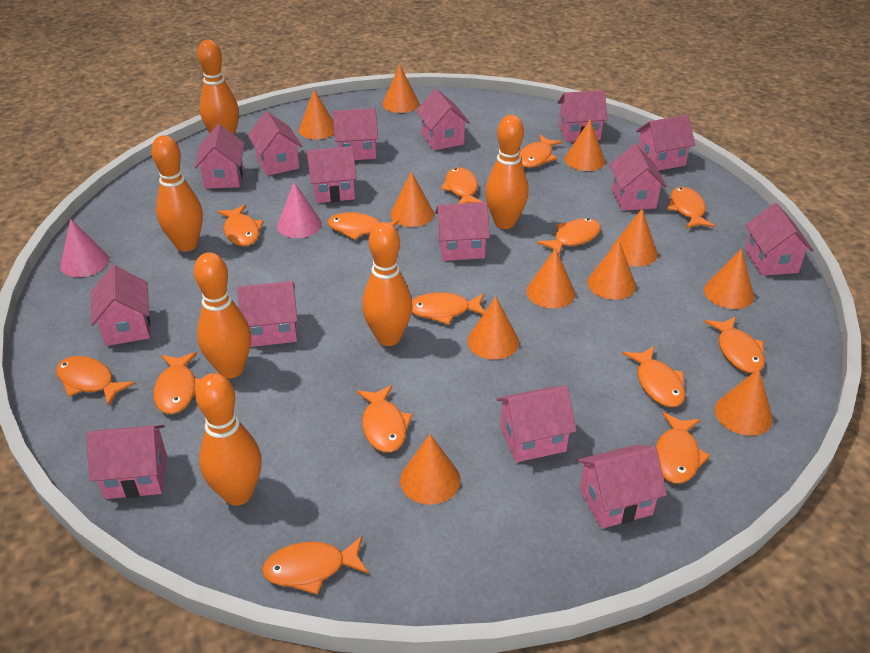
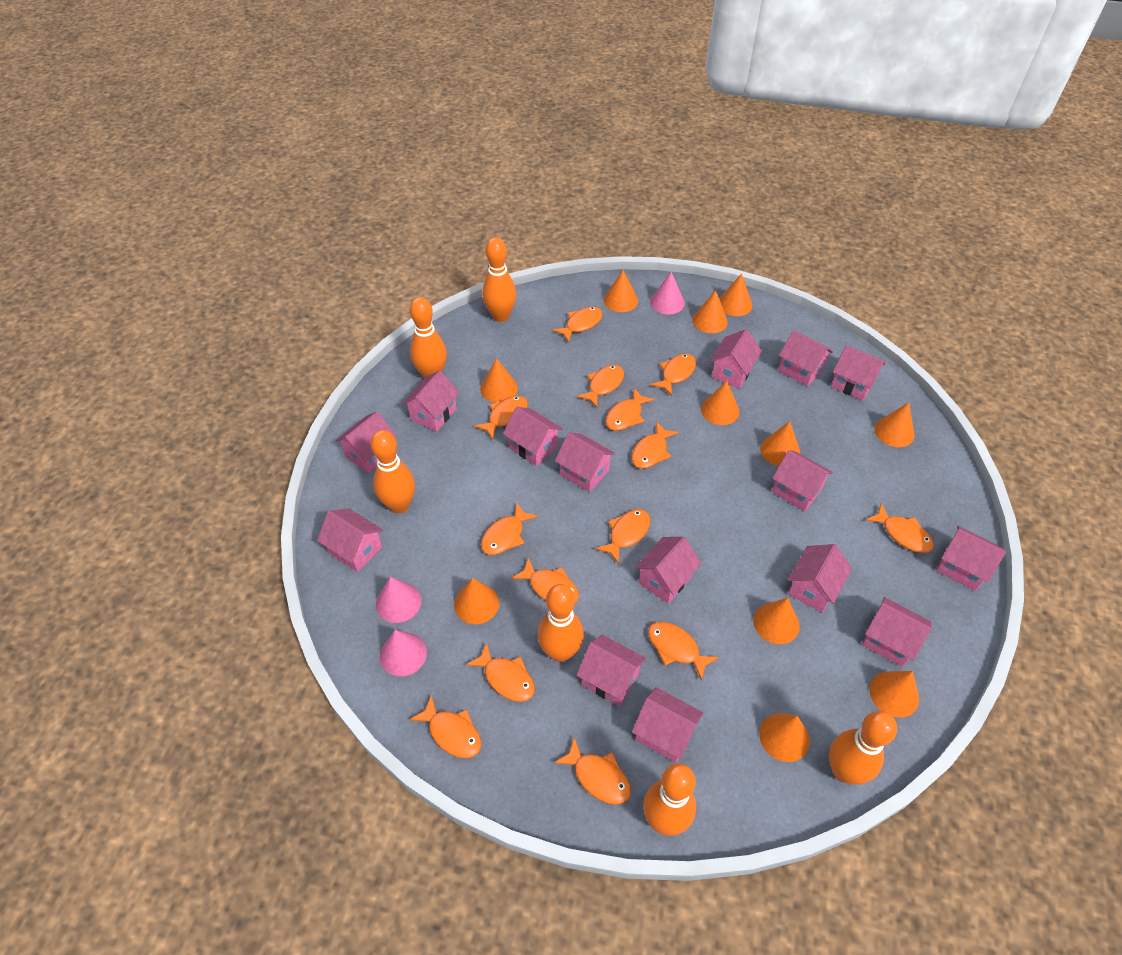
pink cone: 2 -> 3

